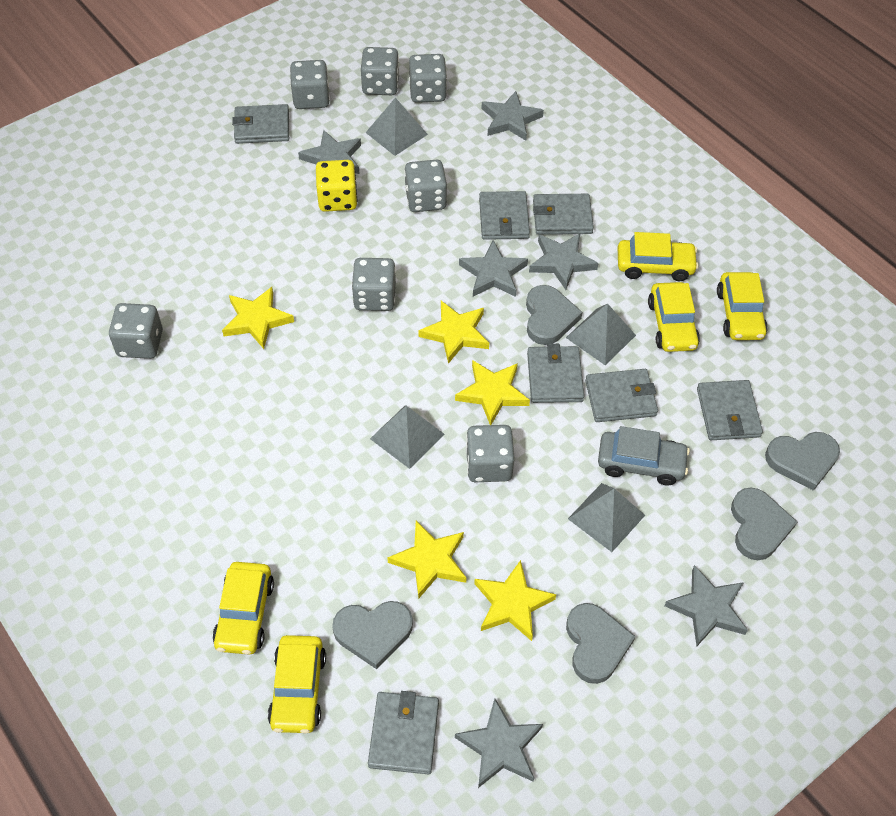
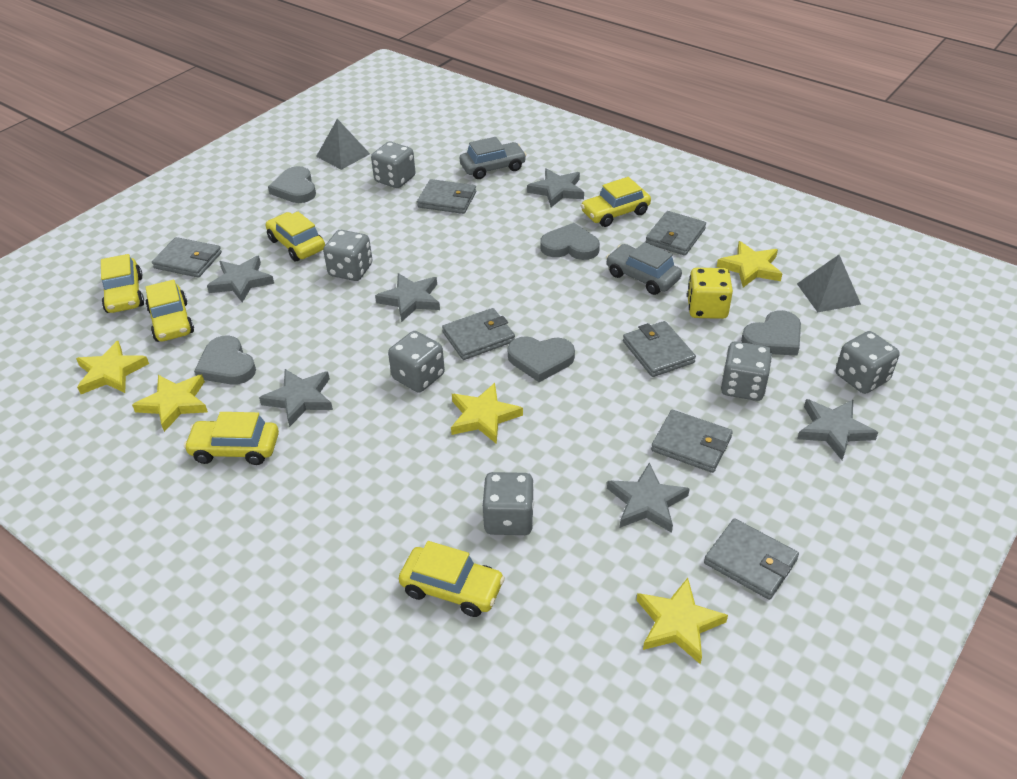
grey car: 1 -> 2
grey dice: 7 -> 6
grey pyramid: 4 -> 2
yellow car: 5 -> 6

